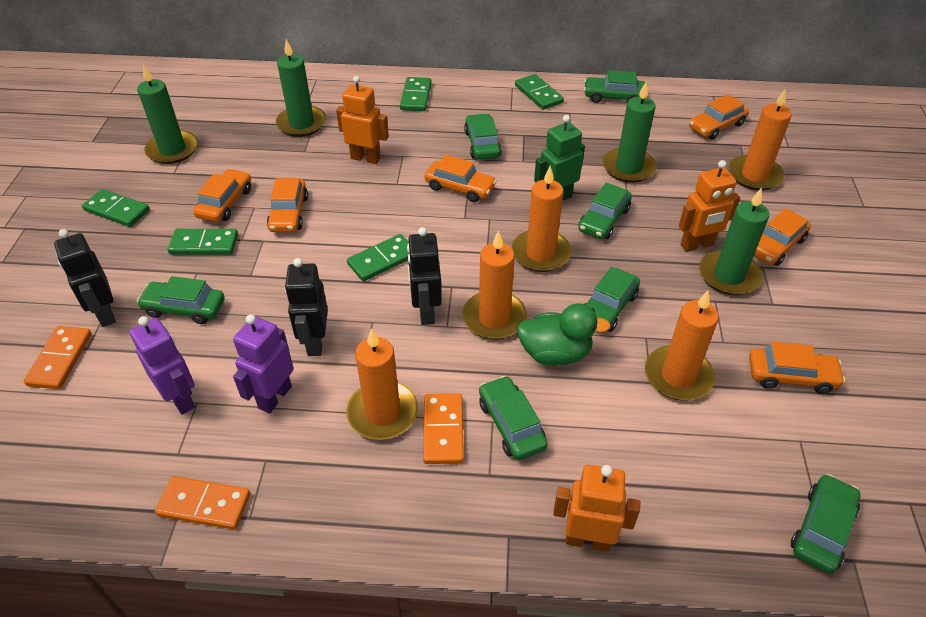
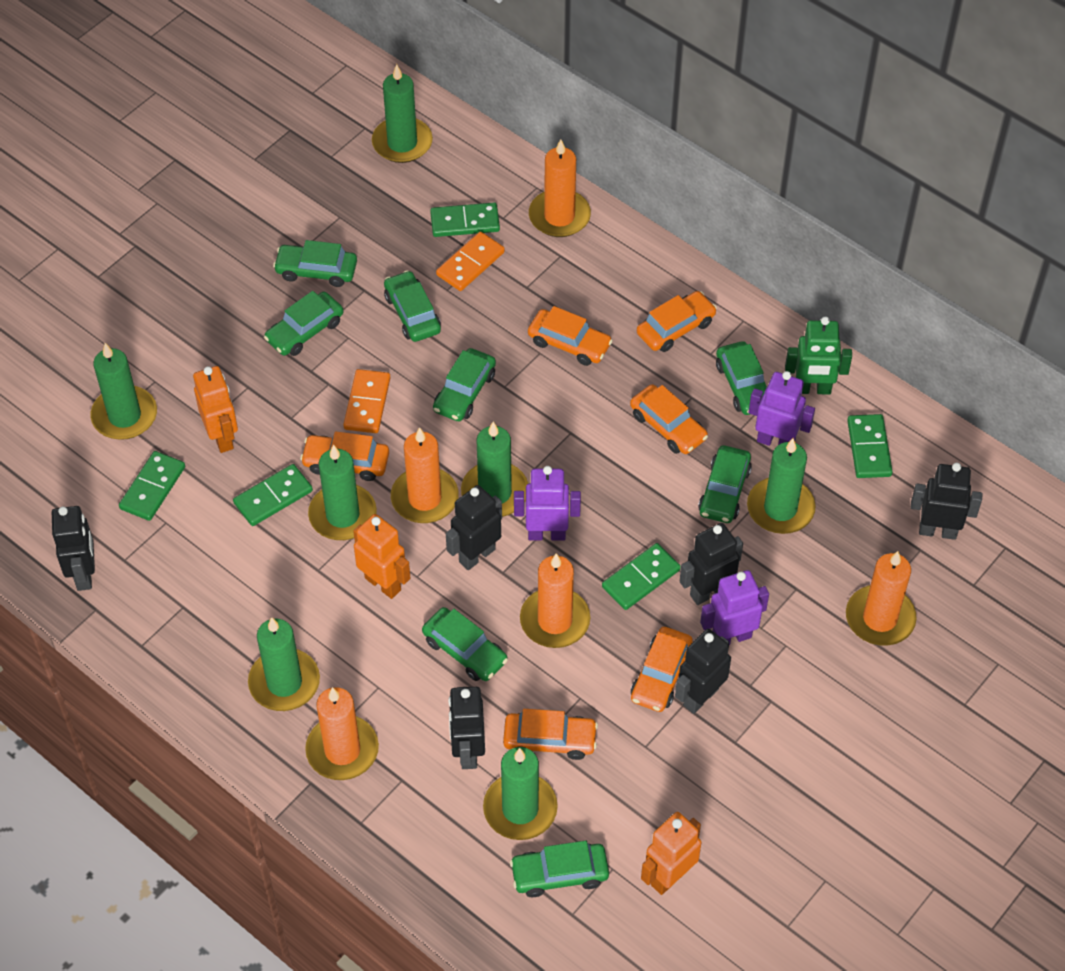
black robot: 3 -> 6
green candle: 4 -> 7
green car: 7 -> 8
green duck: 1 -> 0
orange domino: 3 -> 2
purple robot: 2 -> 3

